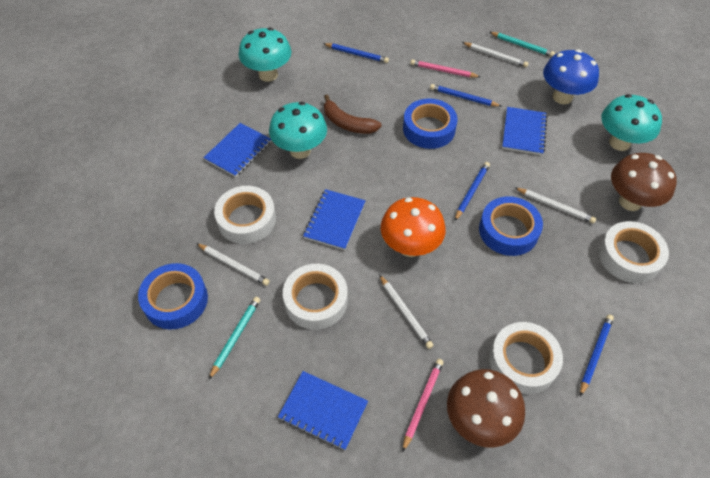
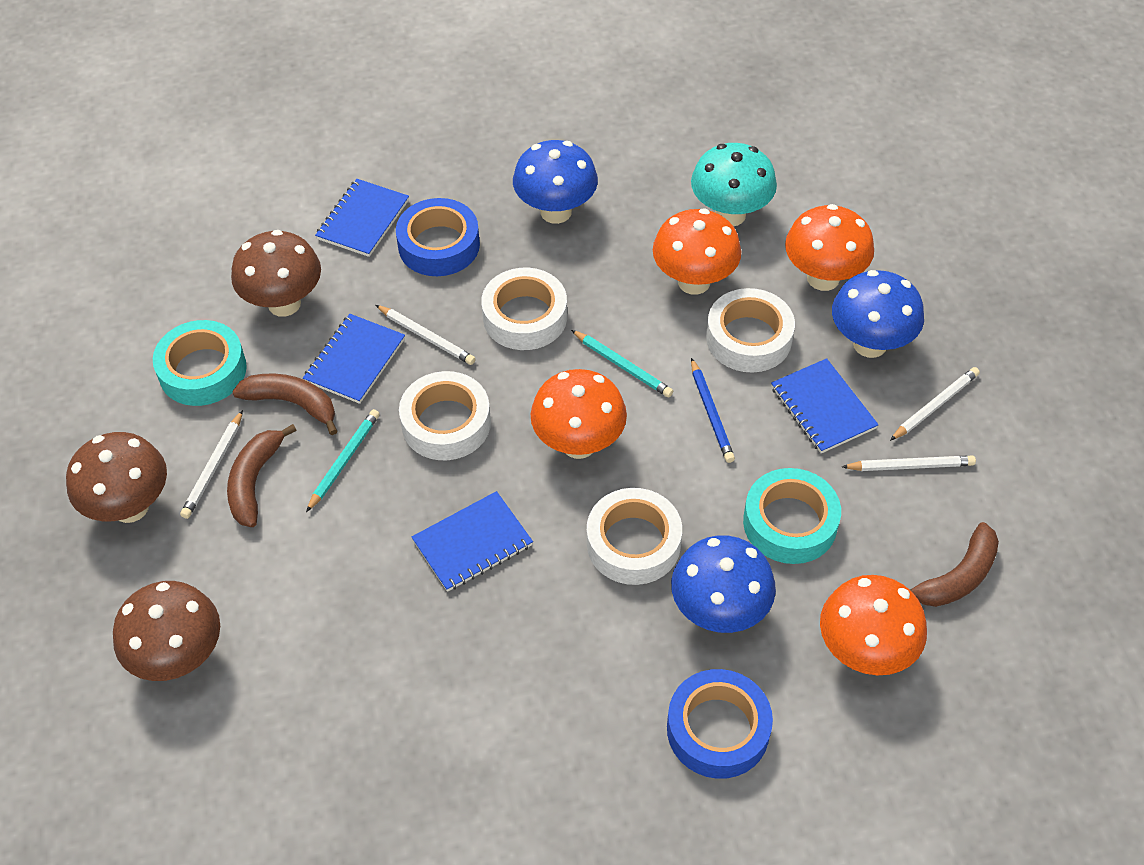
blue mushroom: 1 -> 3
blue pencil: 4 -> 1
blue tape: 3 -> 2
brown banana: 1 -> 3
brown mushroom: 2 -> 3
orange mushroom: 1 -> 4
pink pencil: 2 -> 0
turquoise mushroom: 3 -> 1
turquoise tape: 0 -> 2

